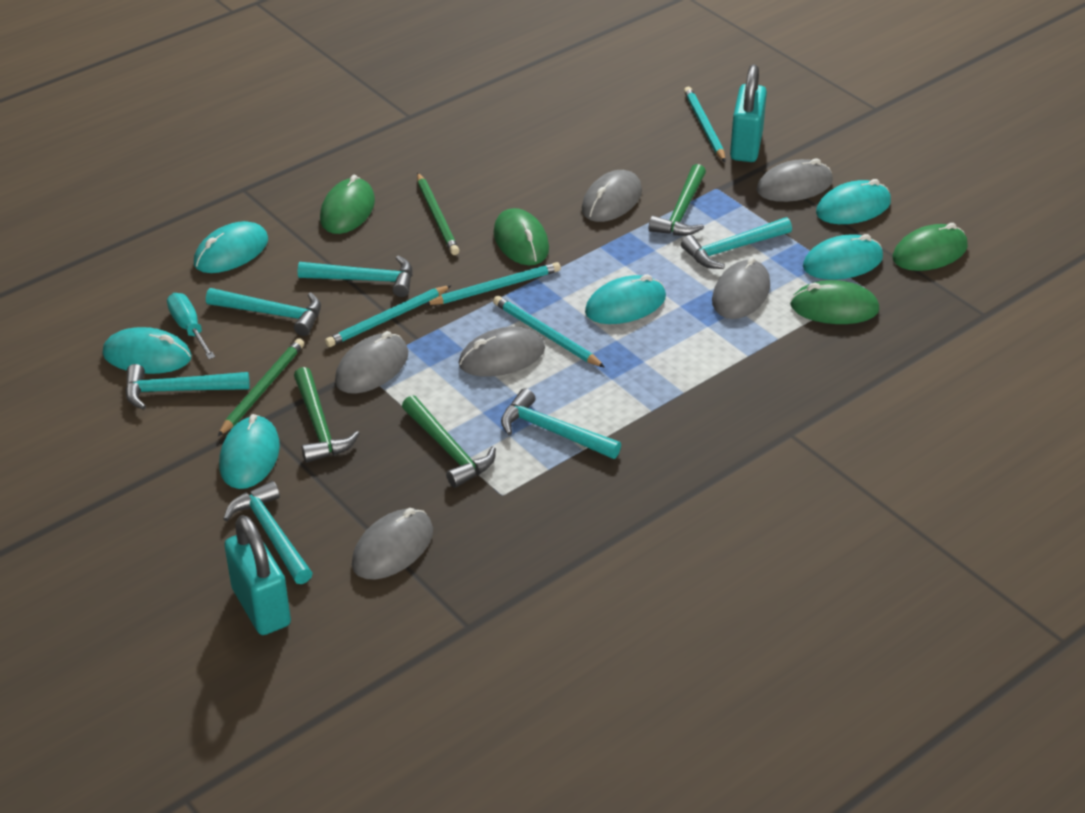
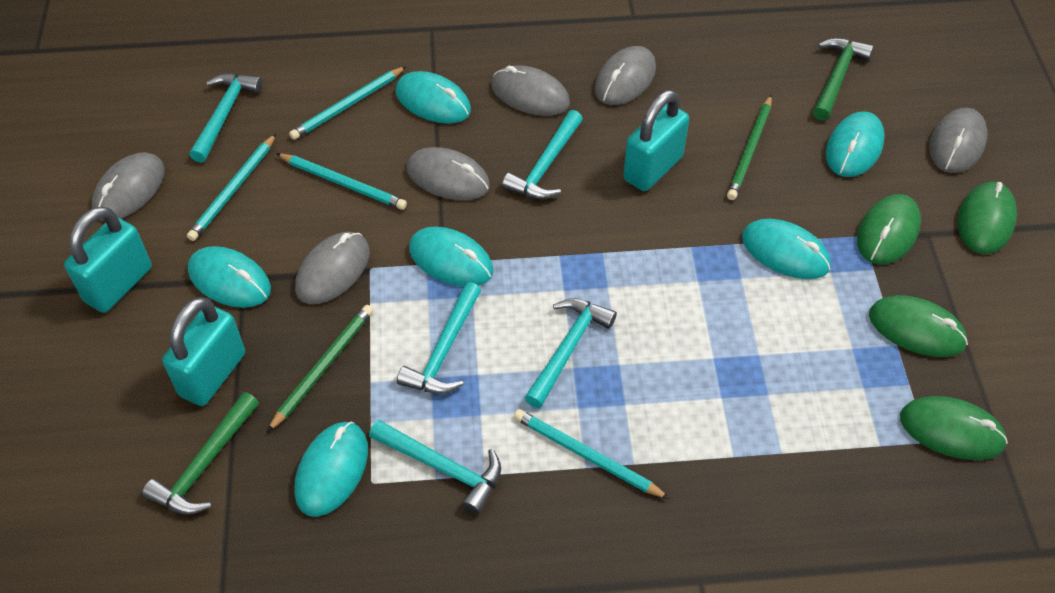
green hammer: 3 -> 2
turquoise hammer: 6 -> 5
turquoise padlock: 2 -> 3
turquoise screwdriver: 1 -> 0

